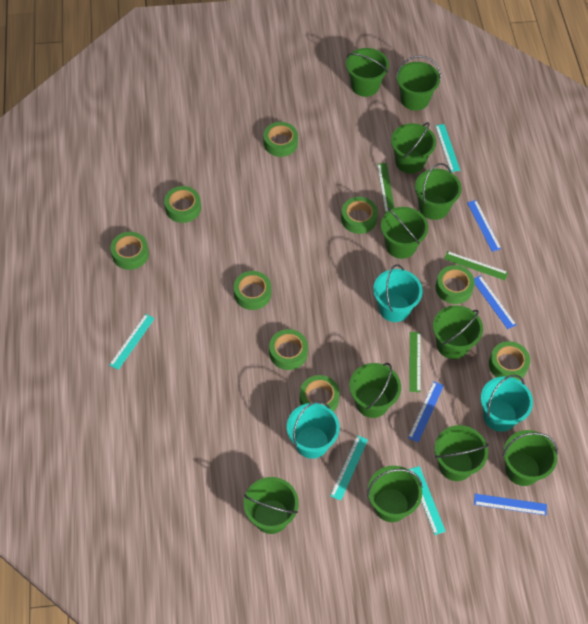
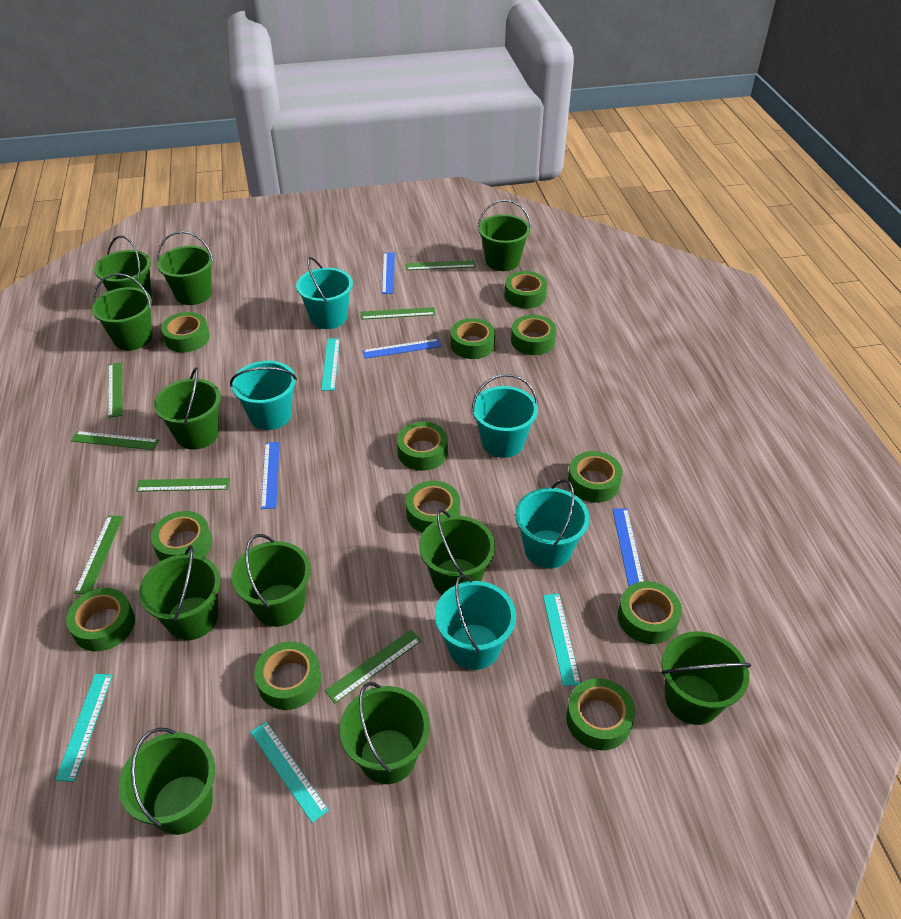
green ruler: 3 -> 7
green tape: 9 -> 12
turquoise bucket: 3 -> 5

